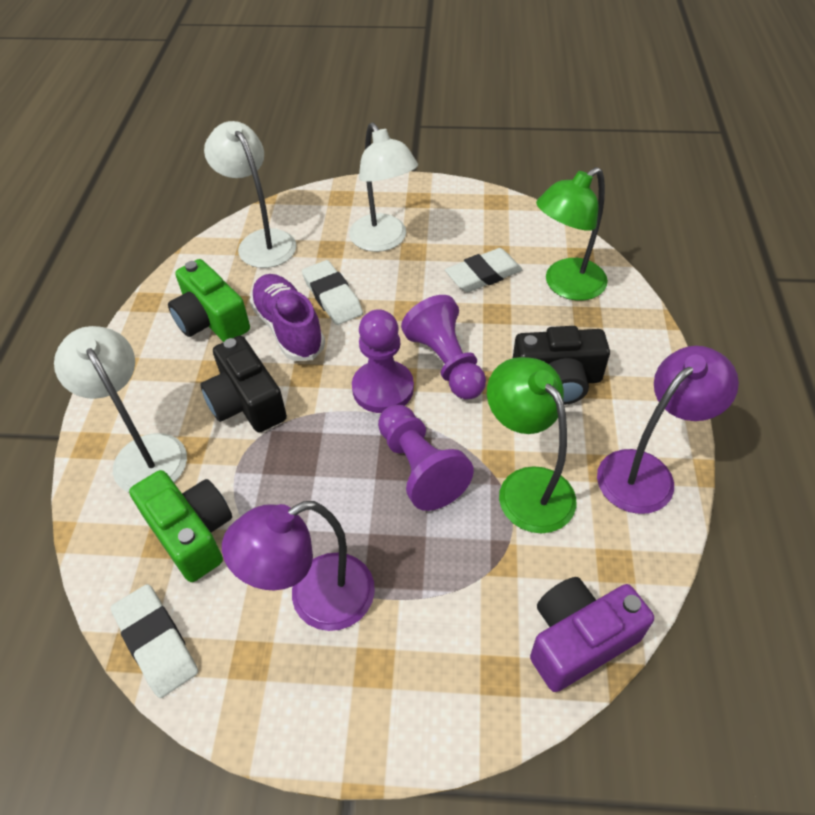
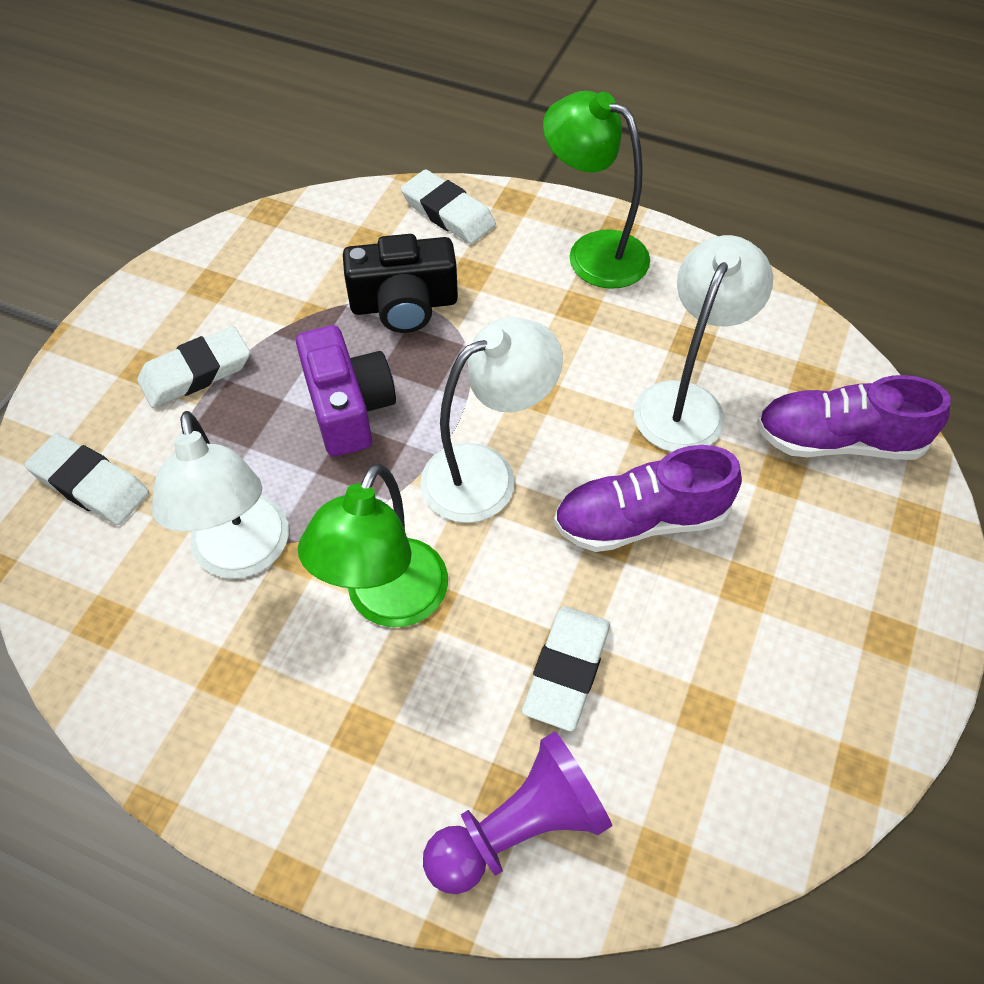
black camera: 2 -> 1
green camera: 2 -> 0
purple lamp: 2 -> 0
purple pawn: 3 -> 1
purple shoe: 1 -> 2
white eraser: 3 -> 4

